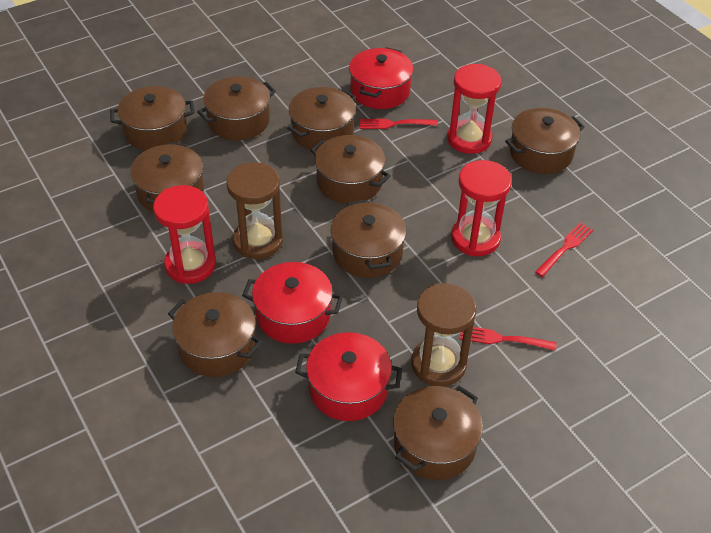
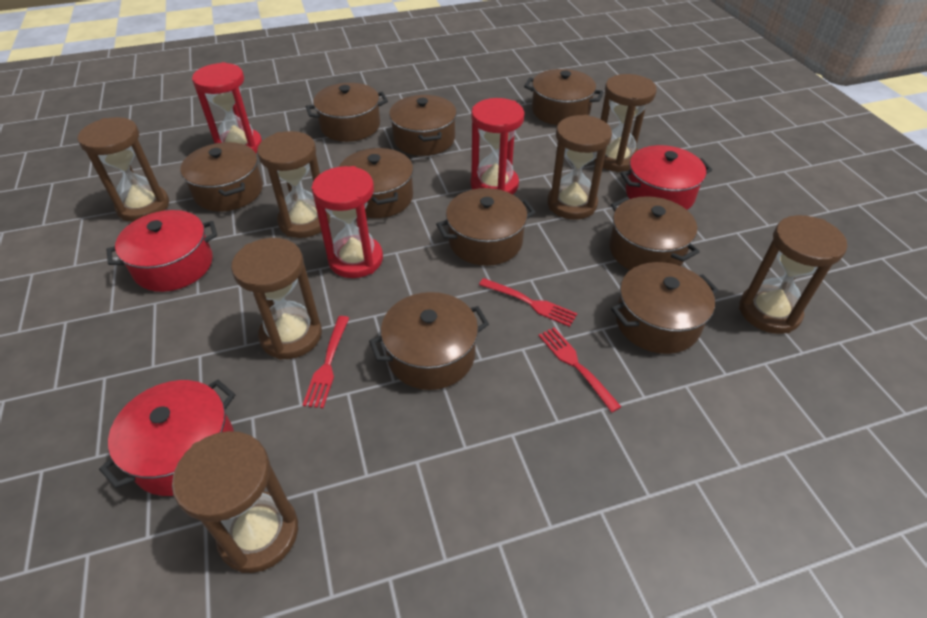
brown hourglass: 2 -> 7

